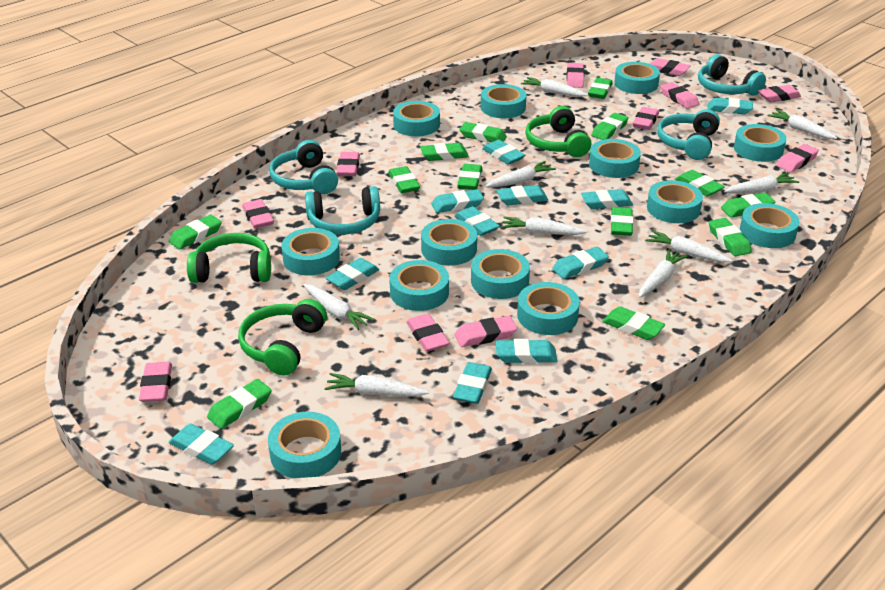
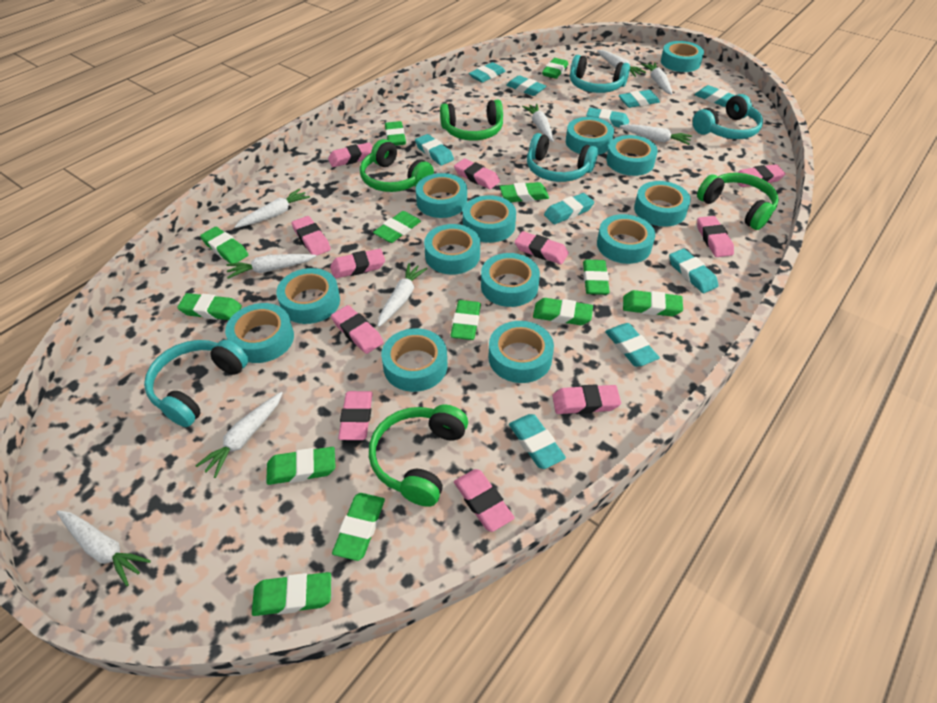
green headphones: 3 -> 4
turquoise eraser: 11 -> 10

